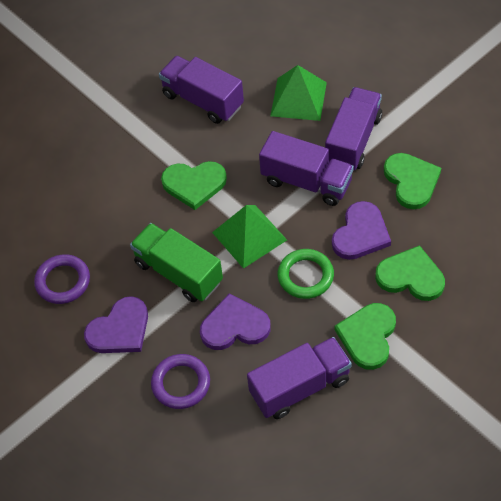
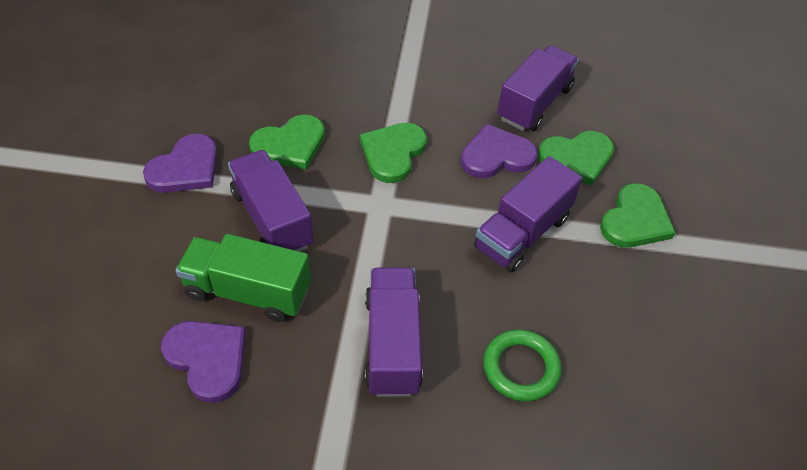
green pyramid: 2 -> 0
purple ring: 2 -> 0

